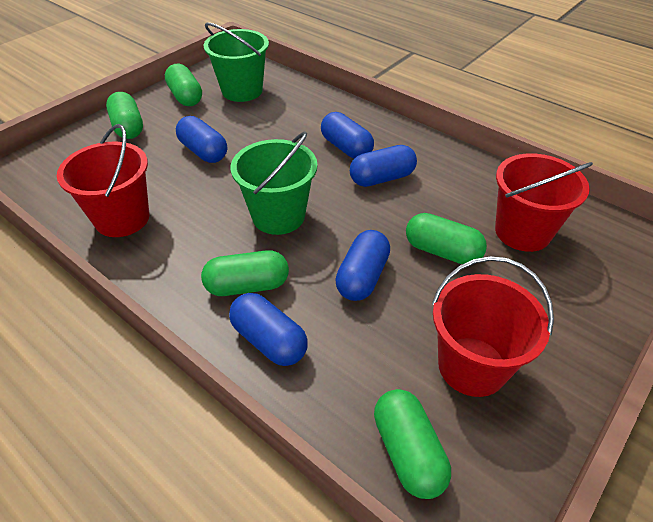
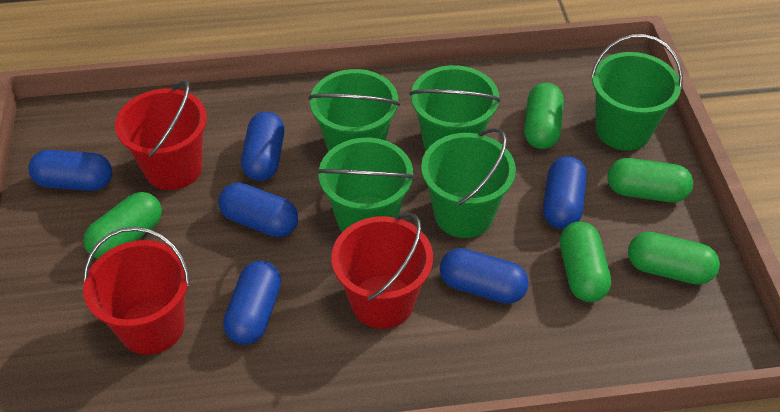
blue capsule: 5 -> 6
green bucket: 2 -> 5

